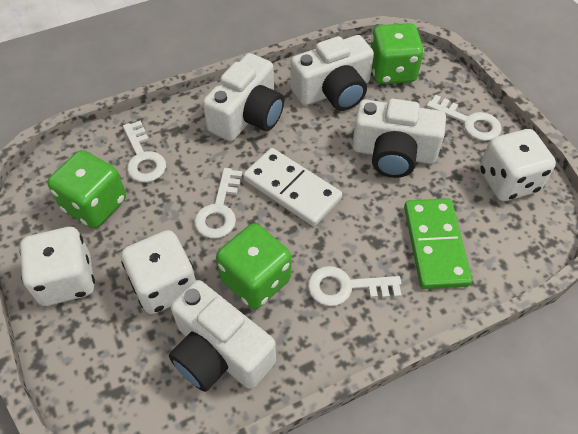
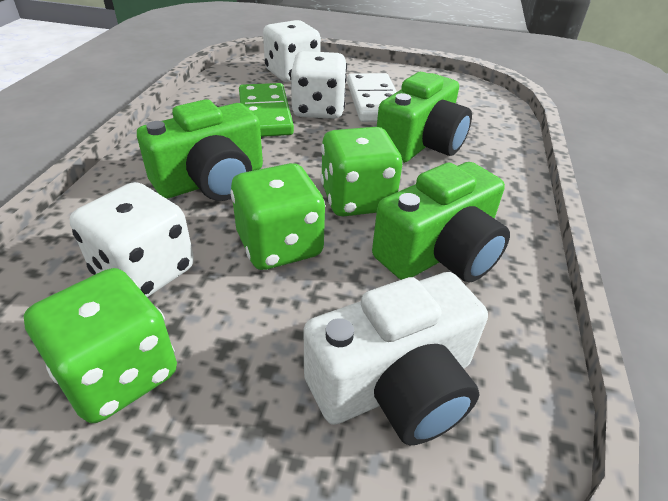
green camera: 0 -> 3
white camera: 4 -> 1
white key: 4 -> 0

